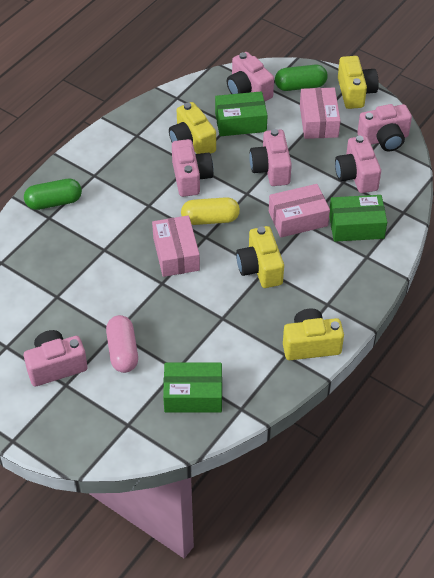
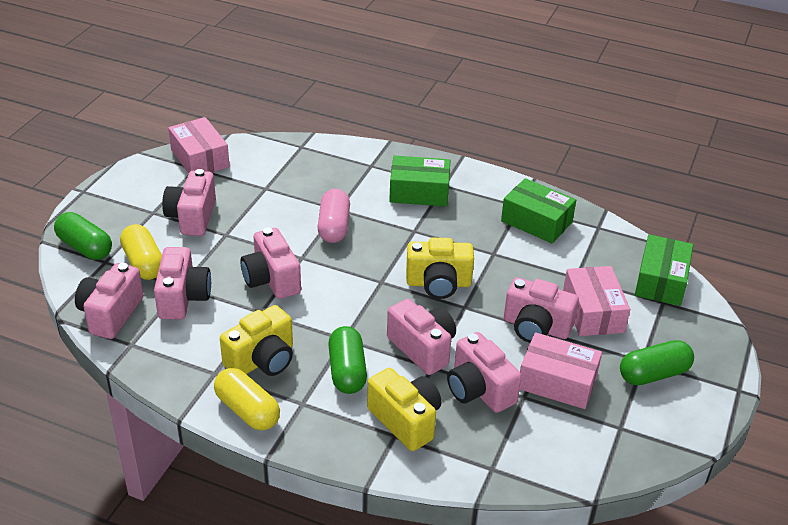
green capsule: 2 -> 3
pink camera: 6 -> 7
yellow camera: 4 -> 3
yellow capsule: 1 -> 2

